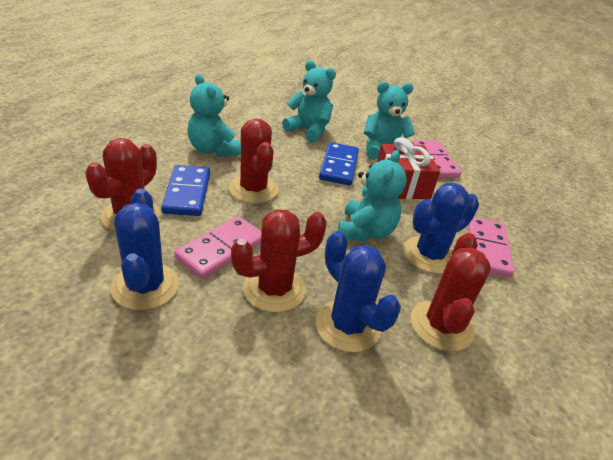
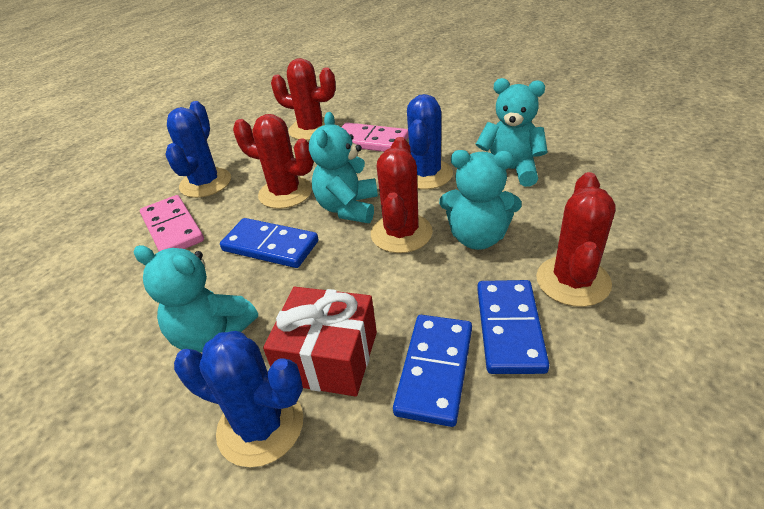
blue domino: 2 -> 3
pink domino: 3 -> 2

